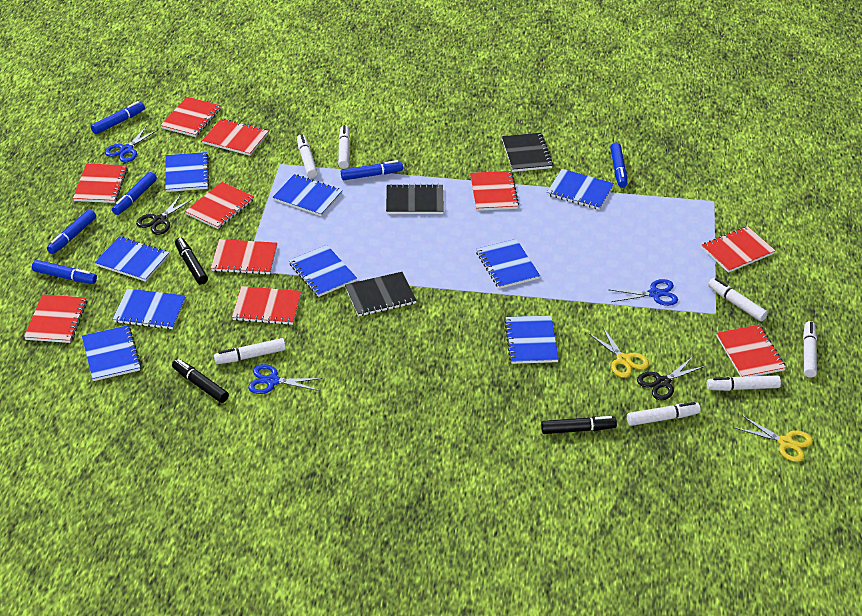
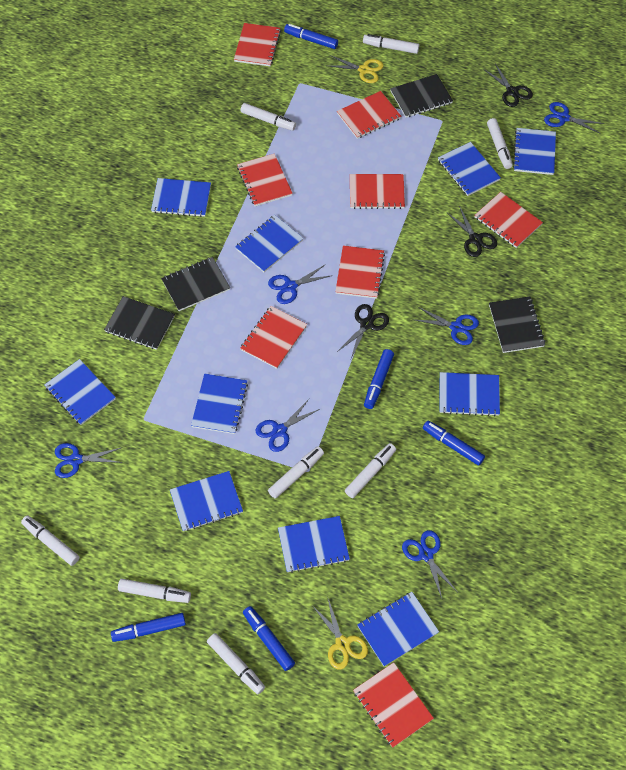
black marker: 3 -> 0
black notebook: 3 -> 4
black scissors: 2 -> 3
blue marker: 6 -> 5
blue notebook: 9 -> 10
blue scissors: 3 -> 6
red notebook: 10 -> 8
white marker: 7 -> 8

